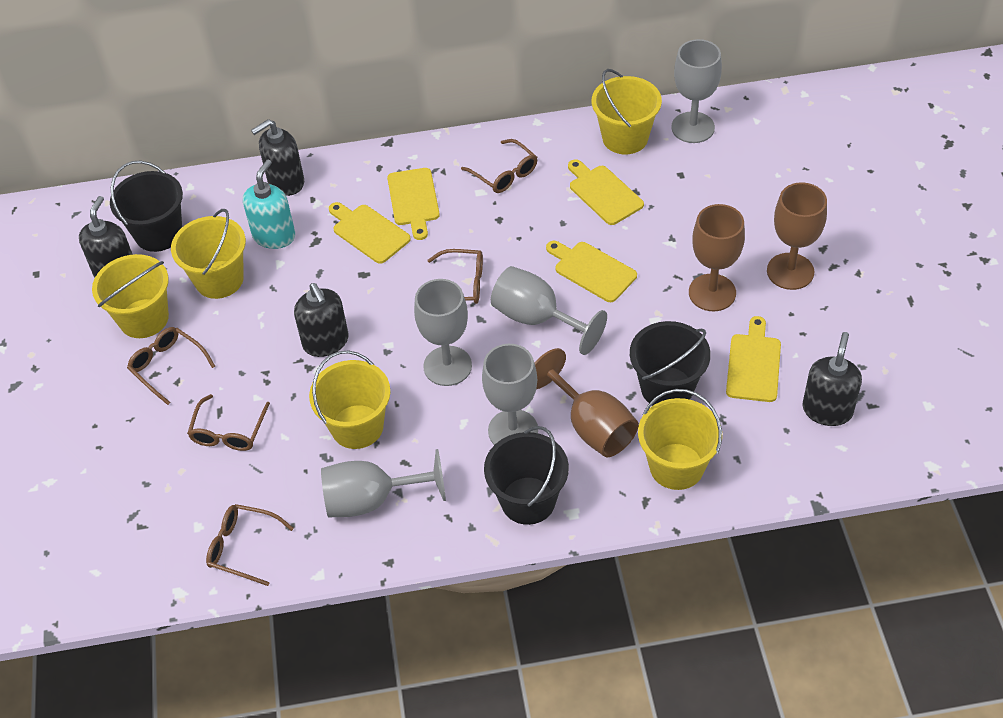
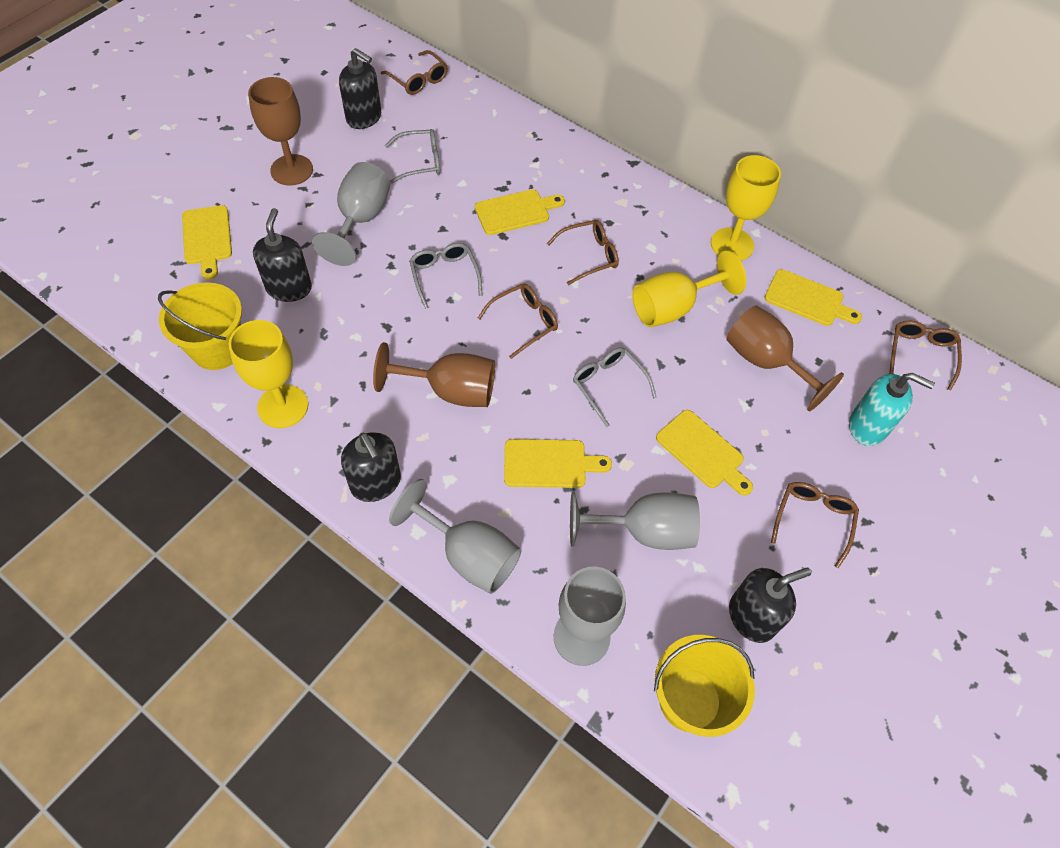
black bucket: 3 -> 0
grey glasses: 0 -> 3
grey goblet: 5 -> 4
yellow bucket: 5 -> 2
yellow goblet: 0 -> 3

